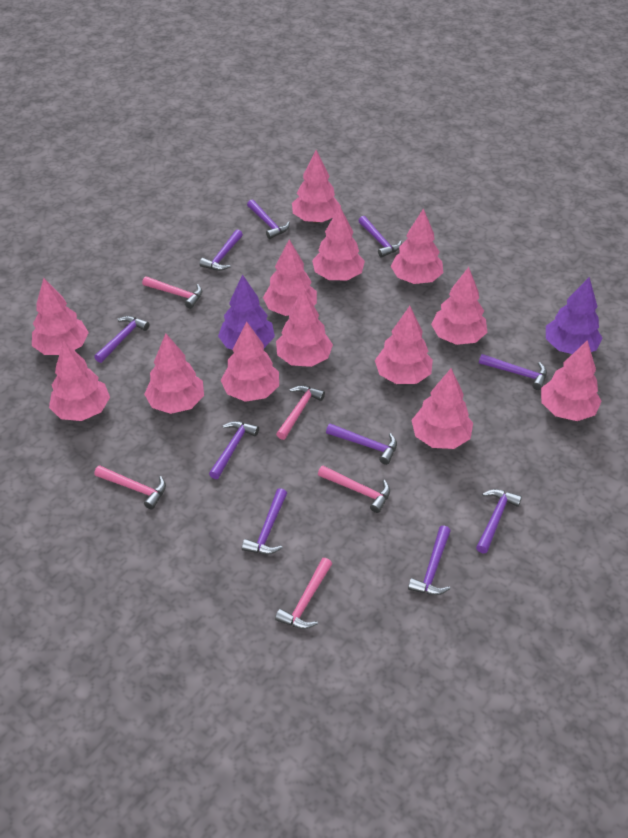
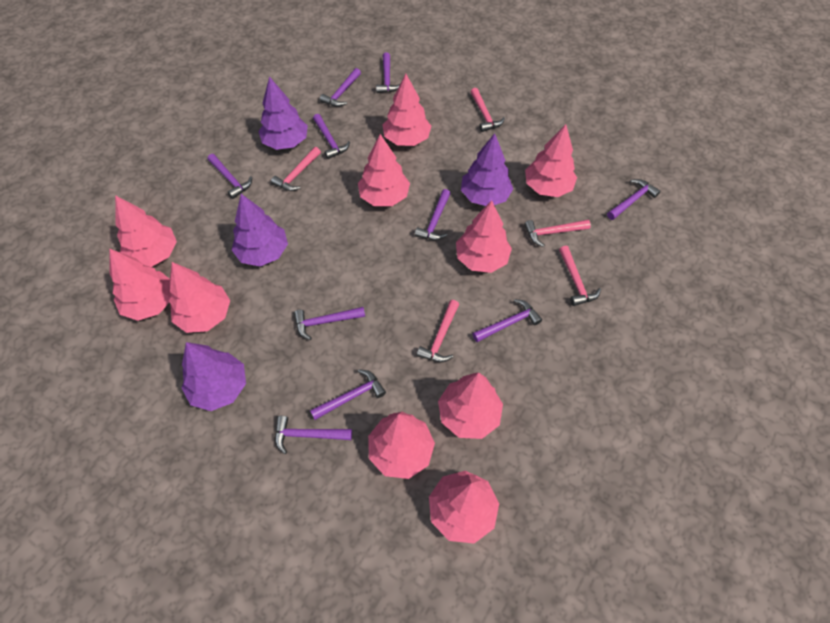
pink tree: 13 -> 10
purple tree: 2 -> 4

